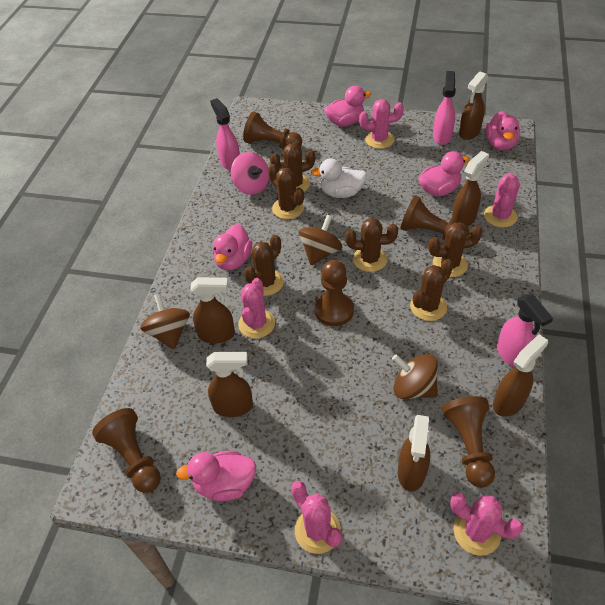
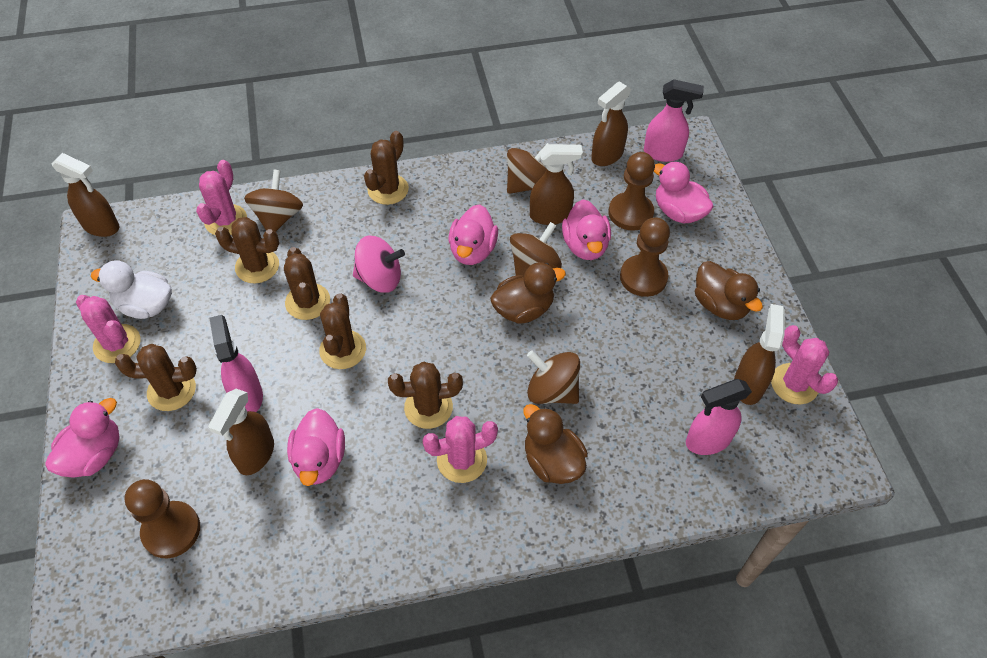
brown duck: 0 -> 3
brown pawn: 5 -> 3
brown spinning top: 3 -> 4
brown spray bottle: 6 -> 5
pink cactus: 5 -> 4

